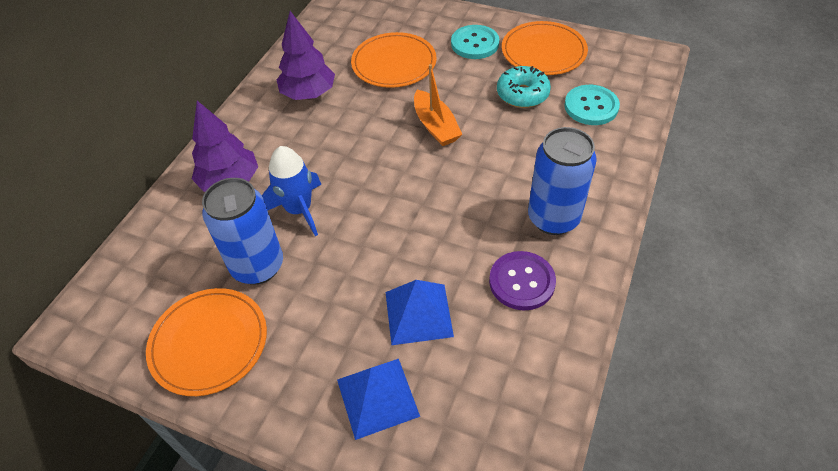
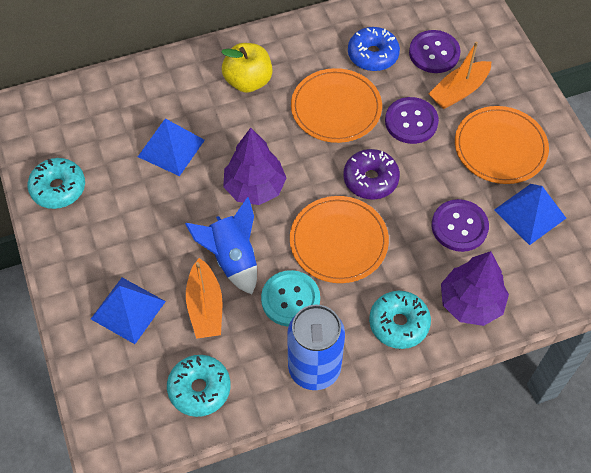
blue can: 2 -> 1
blue donut: 0 -> 1
blue pyramid: 2 -> 3
orange boat: 1 -> 2
purple button: 1 -> 3
purple donut: 0 -> 1
turquoise button: 2 -> 1
turquoise donut: 1 -> 3
yellow apple: 0 -> 1

